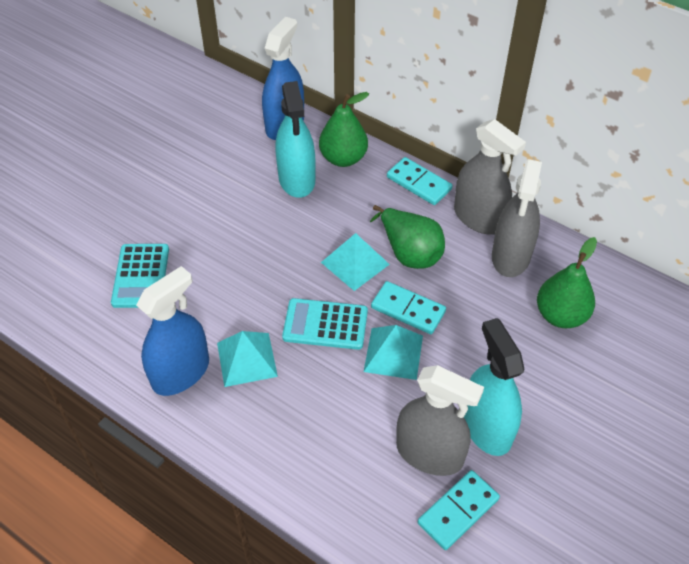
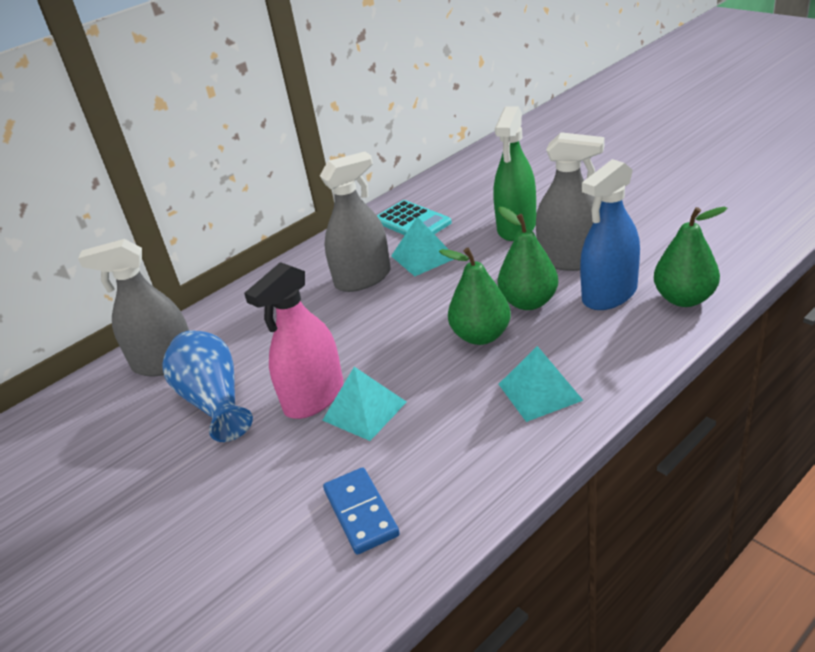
blue domino: 0 -> 1
blue spray bottle: 2 -> 1
blue vase: 0 -> 1
green spray bottle: 0 -> 1
pink spray bottle: 0 -> 1
turquoise calculator: 2 -> 1
turquoise domino: 3 -> 0
turquoise spray bottle: 2 -> 0

